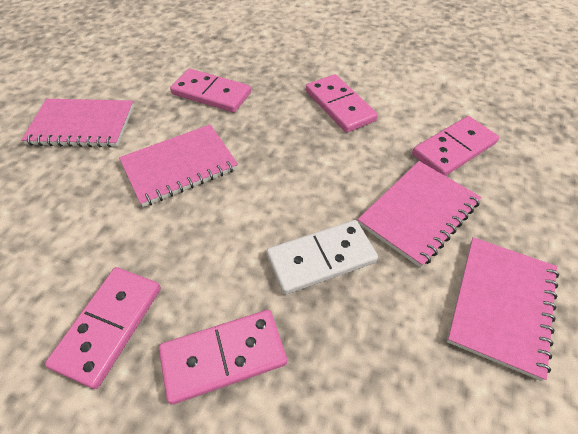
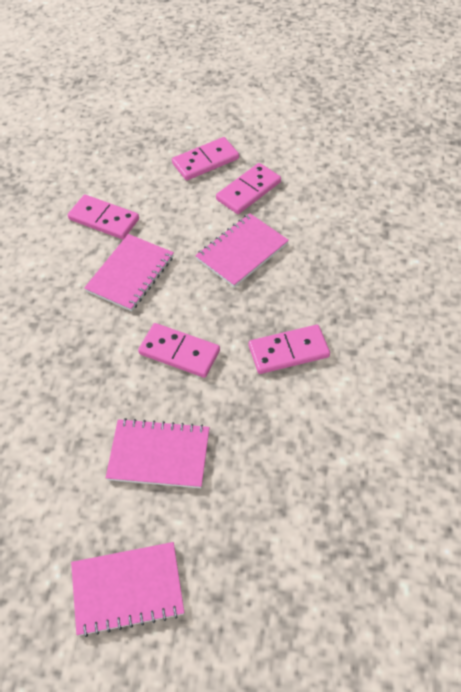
white domino: 1 -> 0

